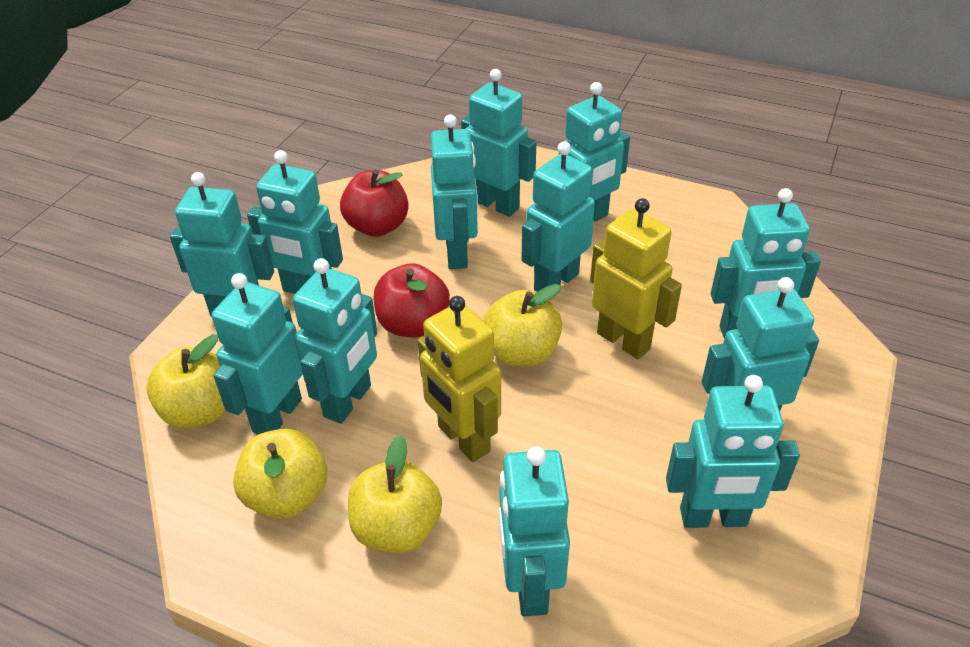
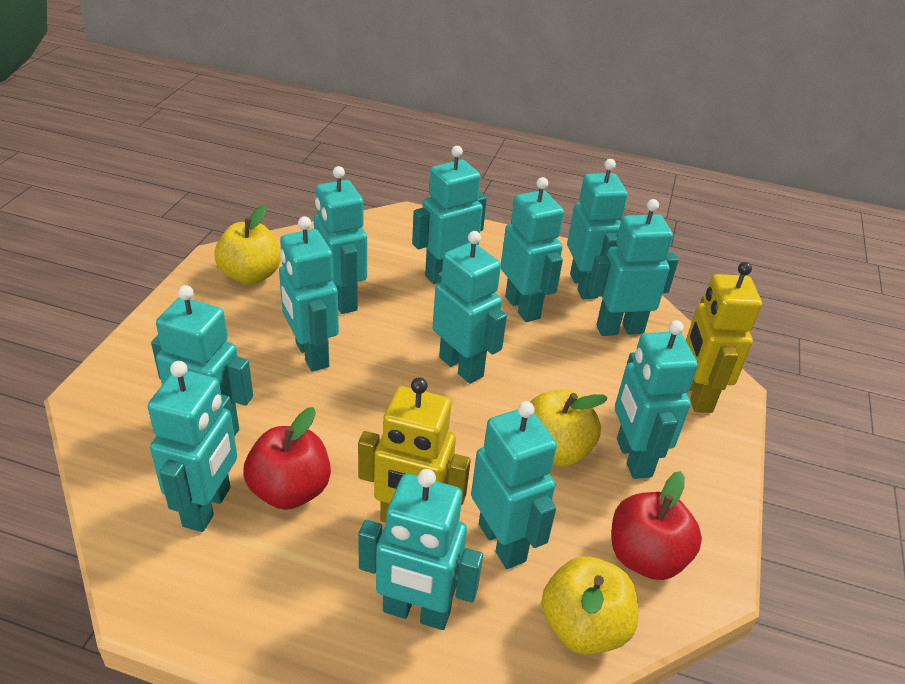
yellow apple: 4 -> 3

